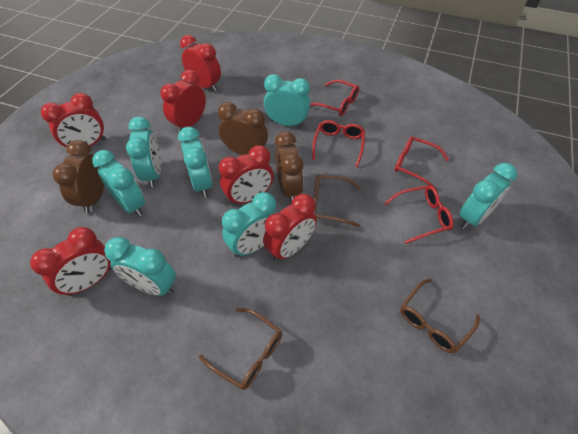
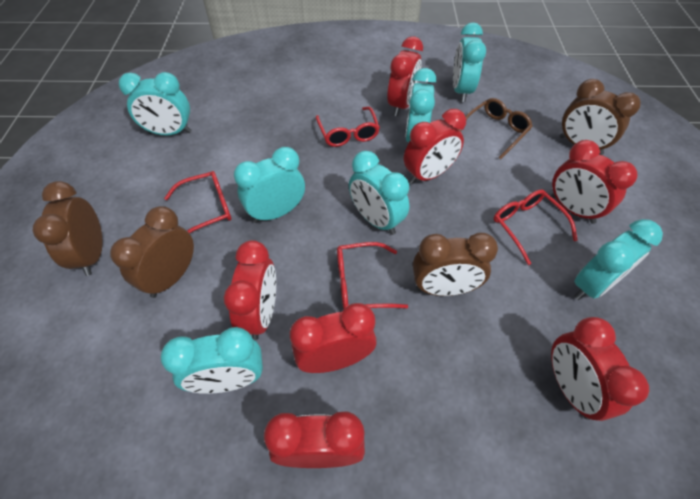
brown clock: 3 -> 4
brown glasses: 3 -> 1
red clock: 6 -> 7

